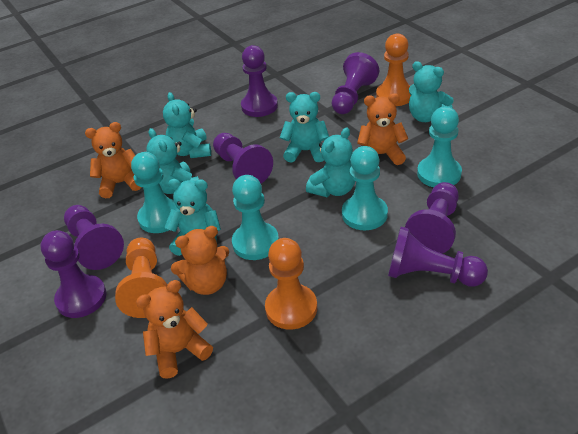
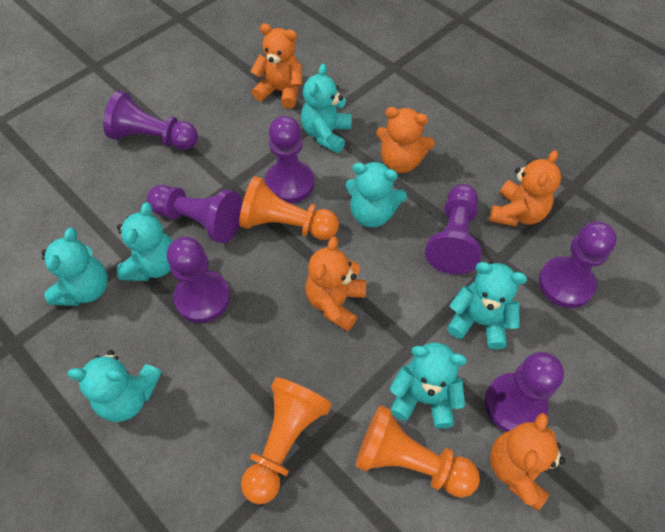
orange teddy bear: 4 -> 5
turquoise pawn: 4 -> 0
turquoise teddy bear: 6 -> 7

